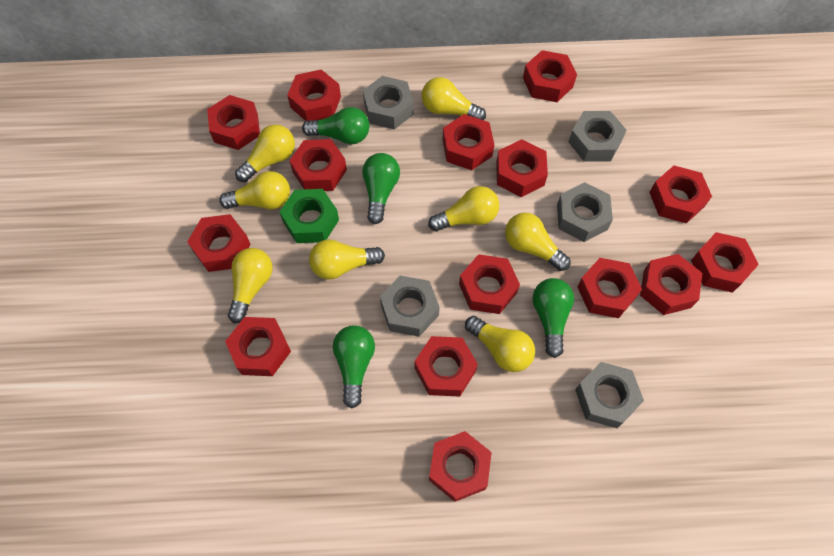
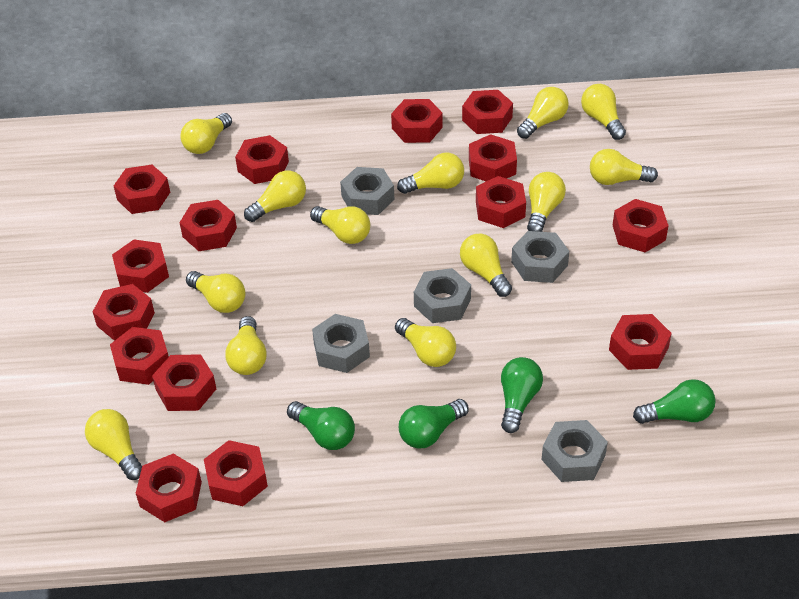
green nut: 1 -> 0
yellow light bulb: 8 -> 13

